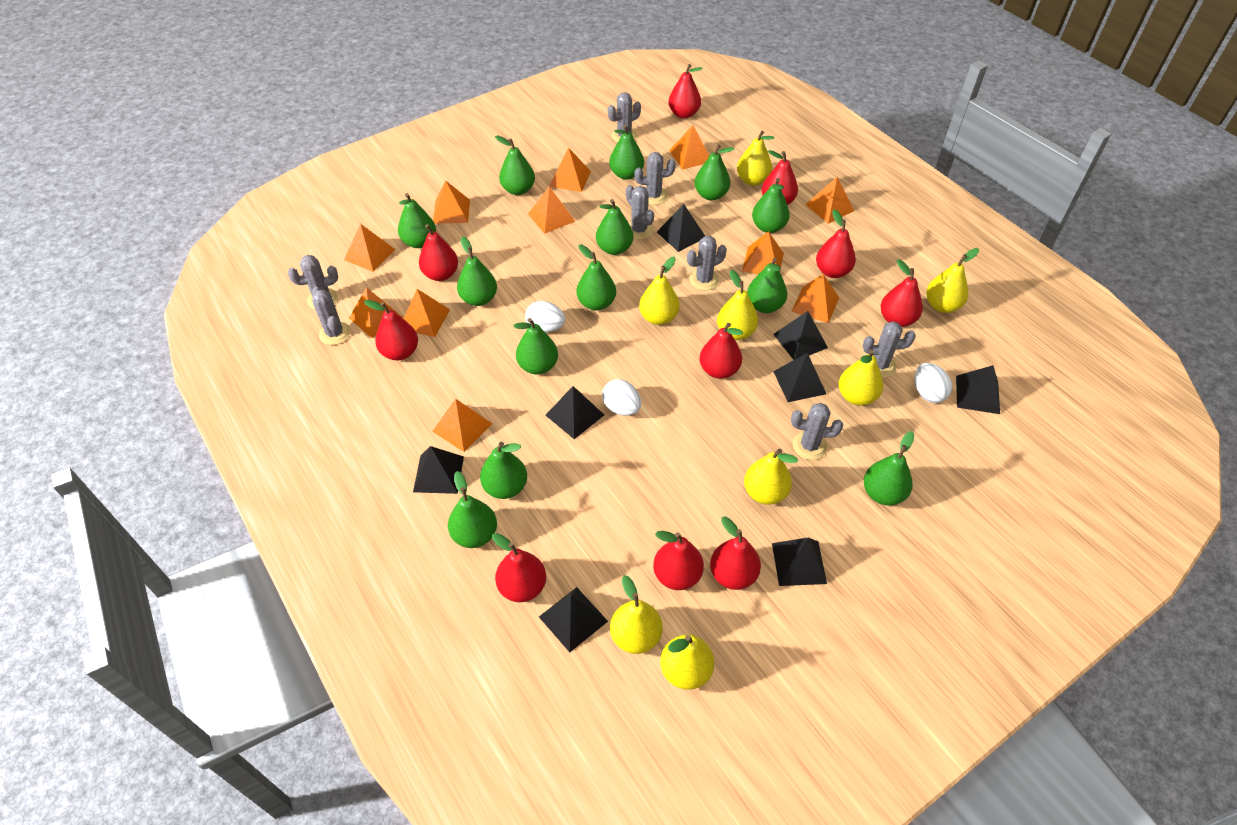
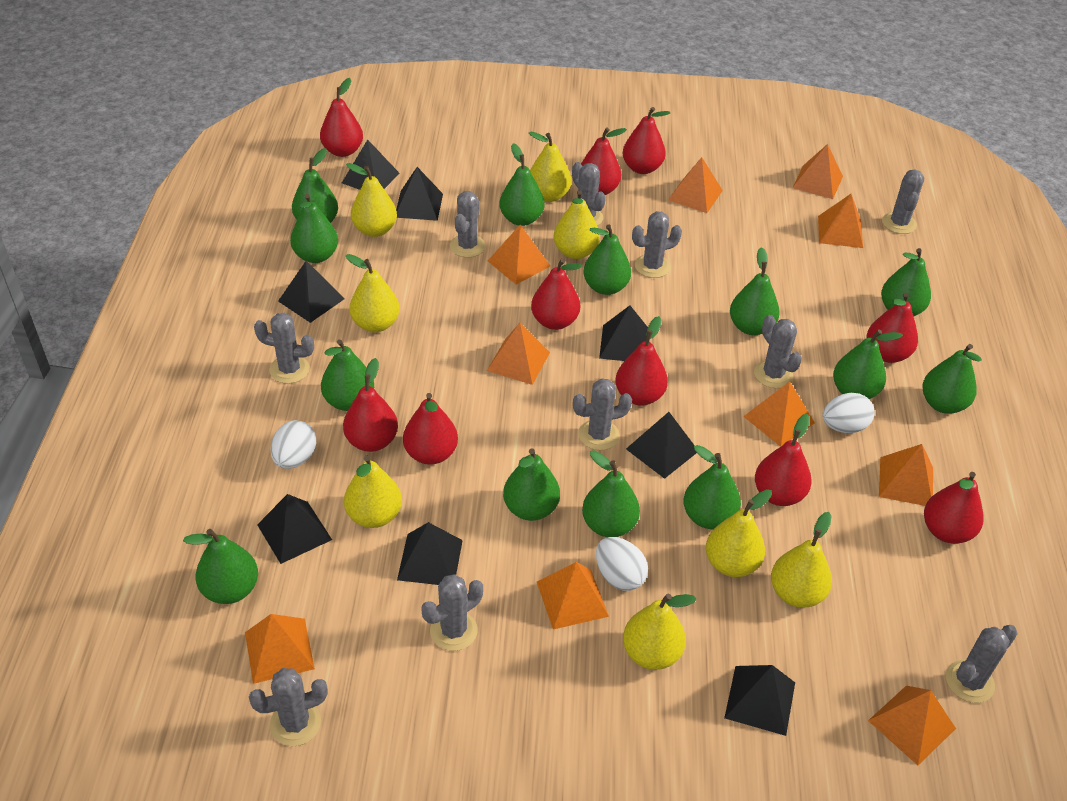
grey cactus: 8 -> 10
orange pyramid: 11 -> 10

